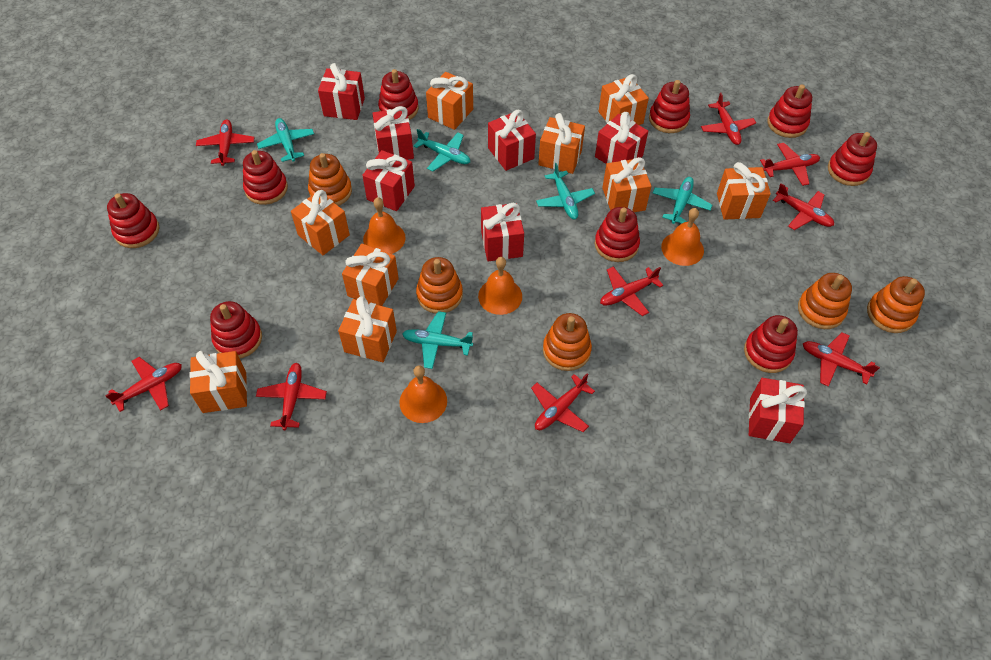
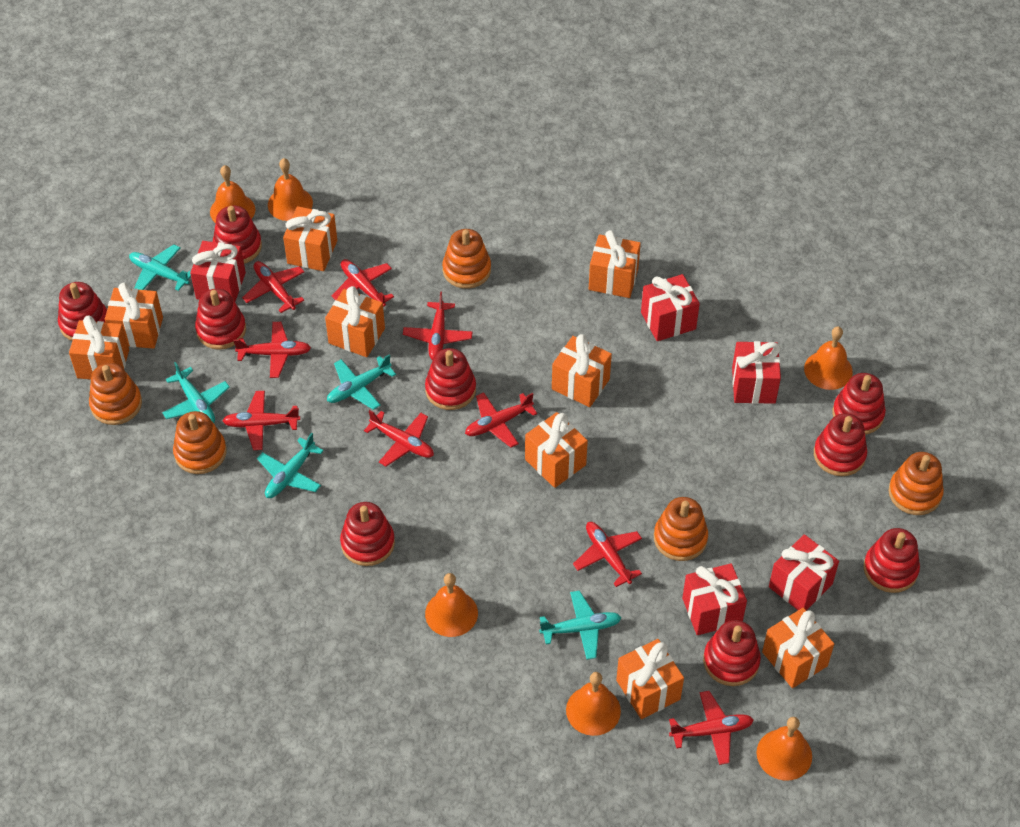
orange bell: 4 -> 6
red gift: 7 -> 5

